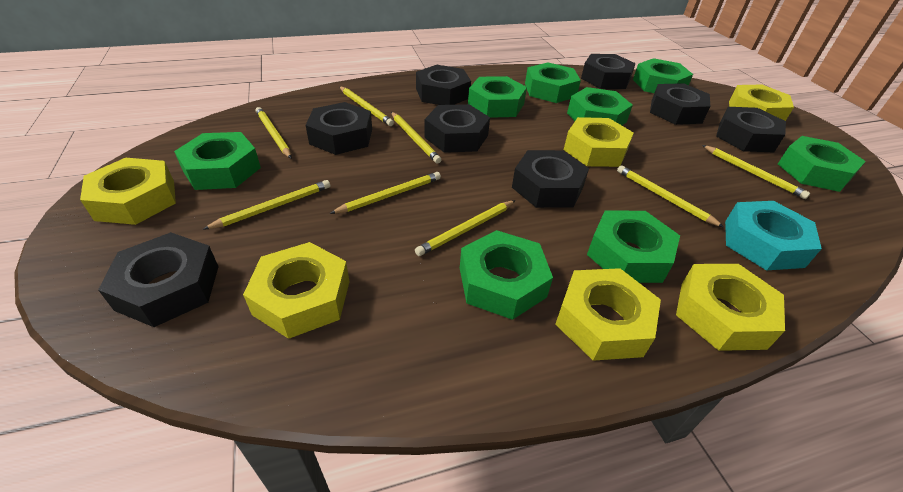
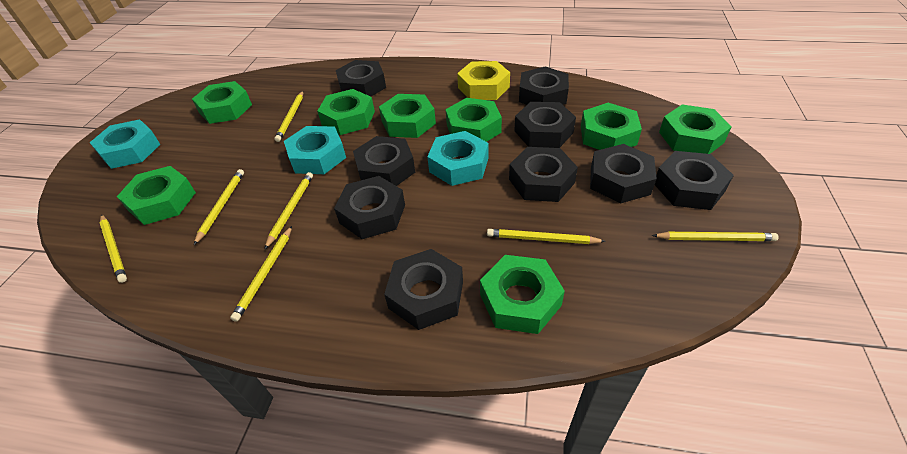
black nut: 8 -> 9
turquoise nut: 1 -> 3
yellow nut: 6 -> 1
yellow pencil: 8 -> 7

